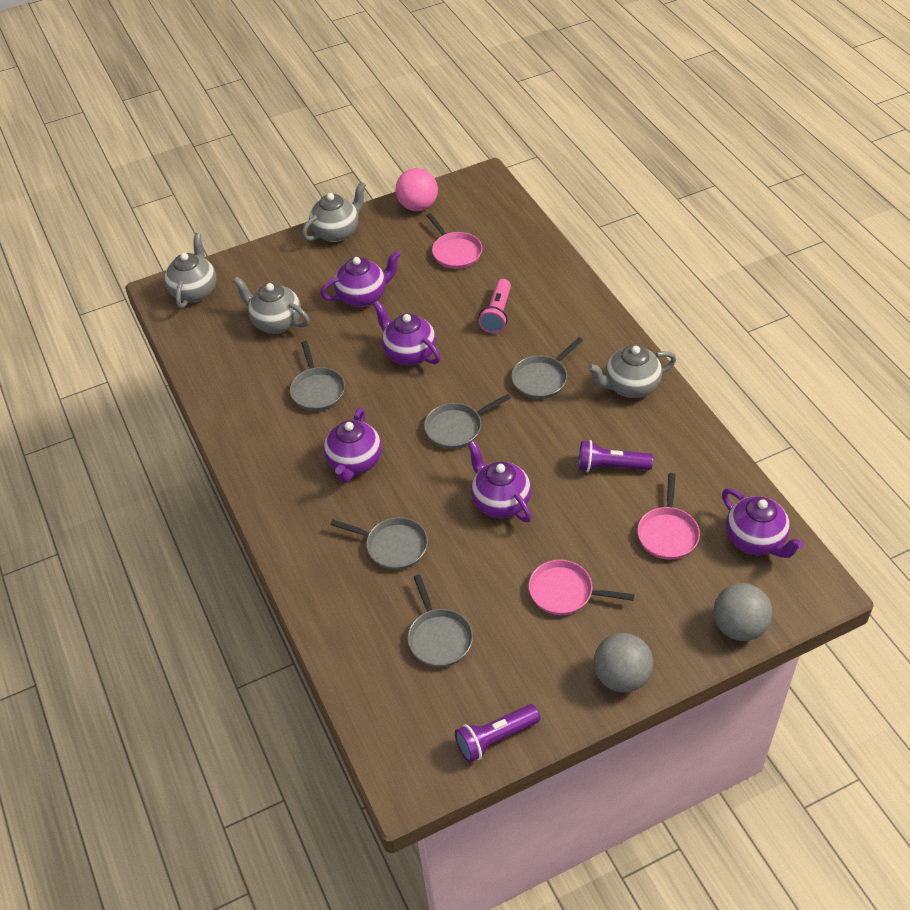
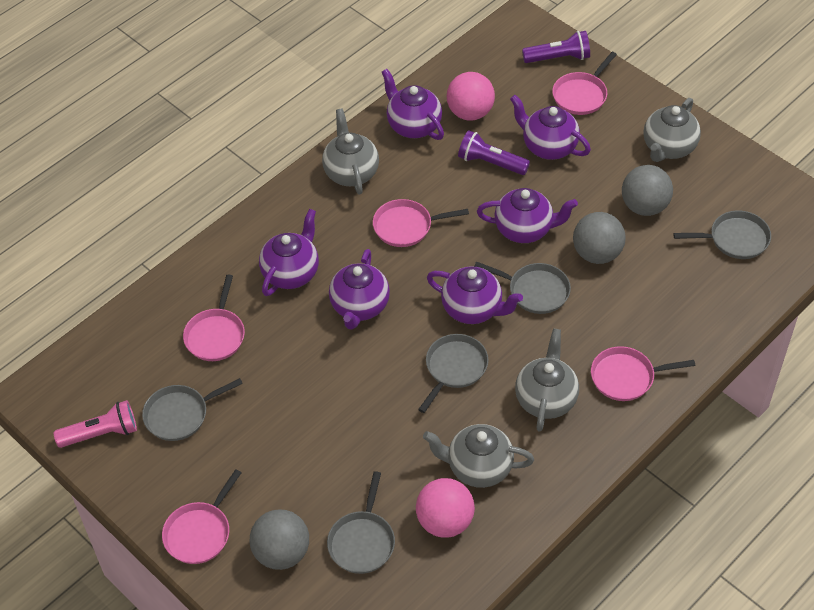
grey ball: 2 -> 3
pink ball: 1 -> 2
pink pan: 3 -> 5
purple teapot: 5 -> 6

